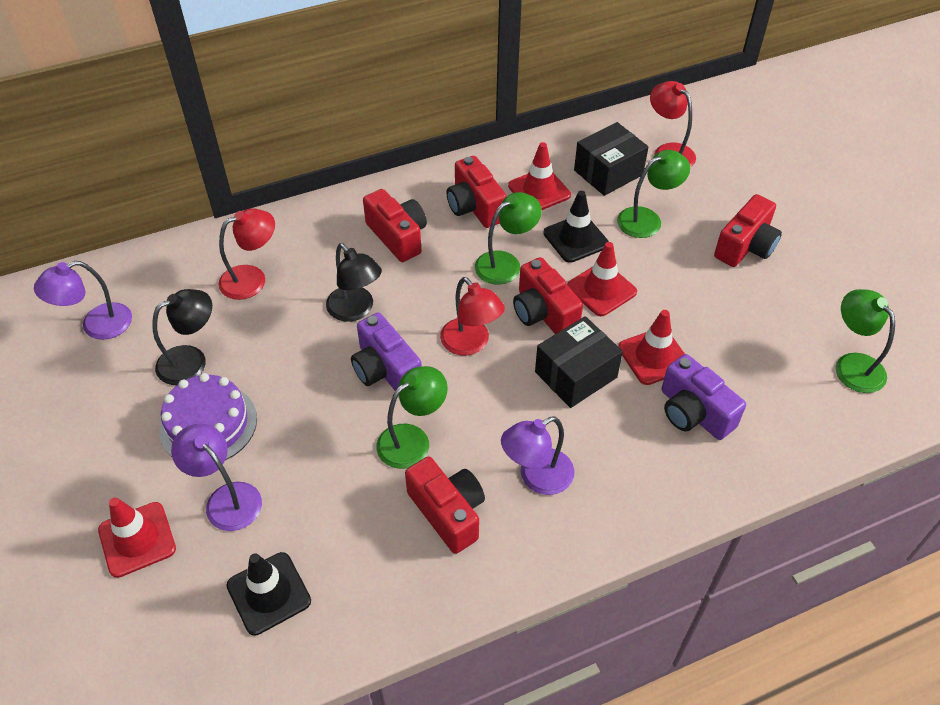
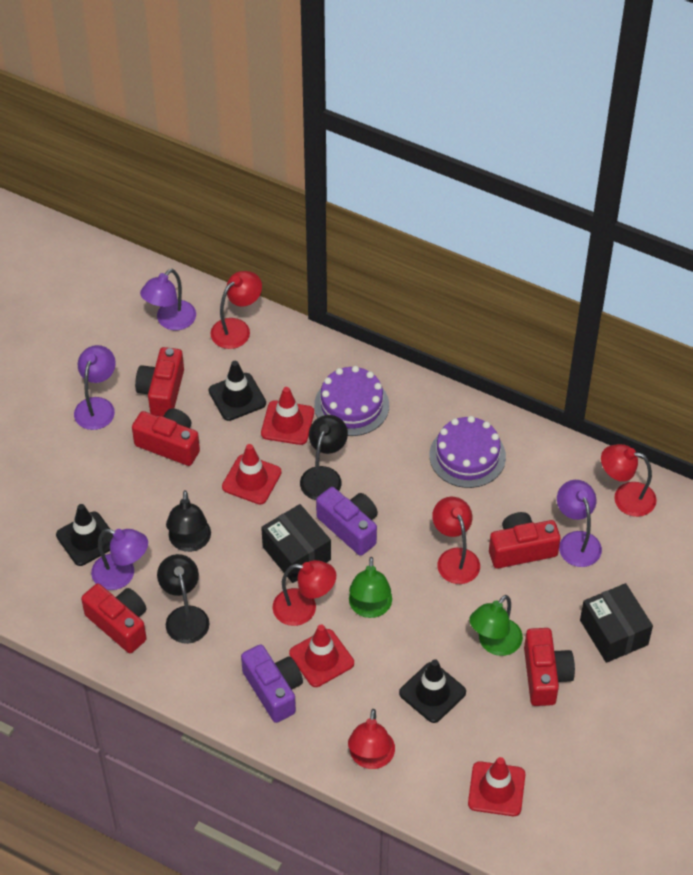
black lamp: 2 -> 3
black traffic cone: 2 -> 3
green lamp: 4 -> 2
purple cake: 1 -> 2
purple lamp: 3 -> 4
red lamp: 3 -> 5

